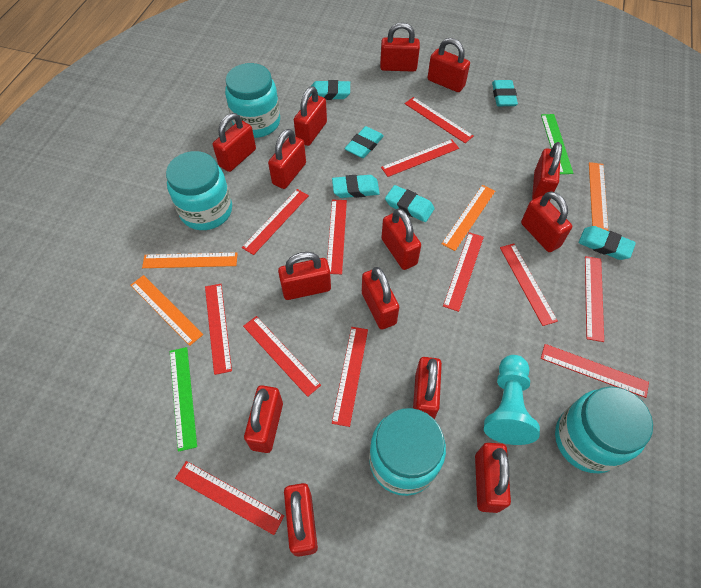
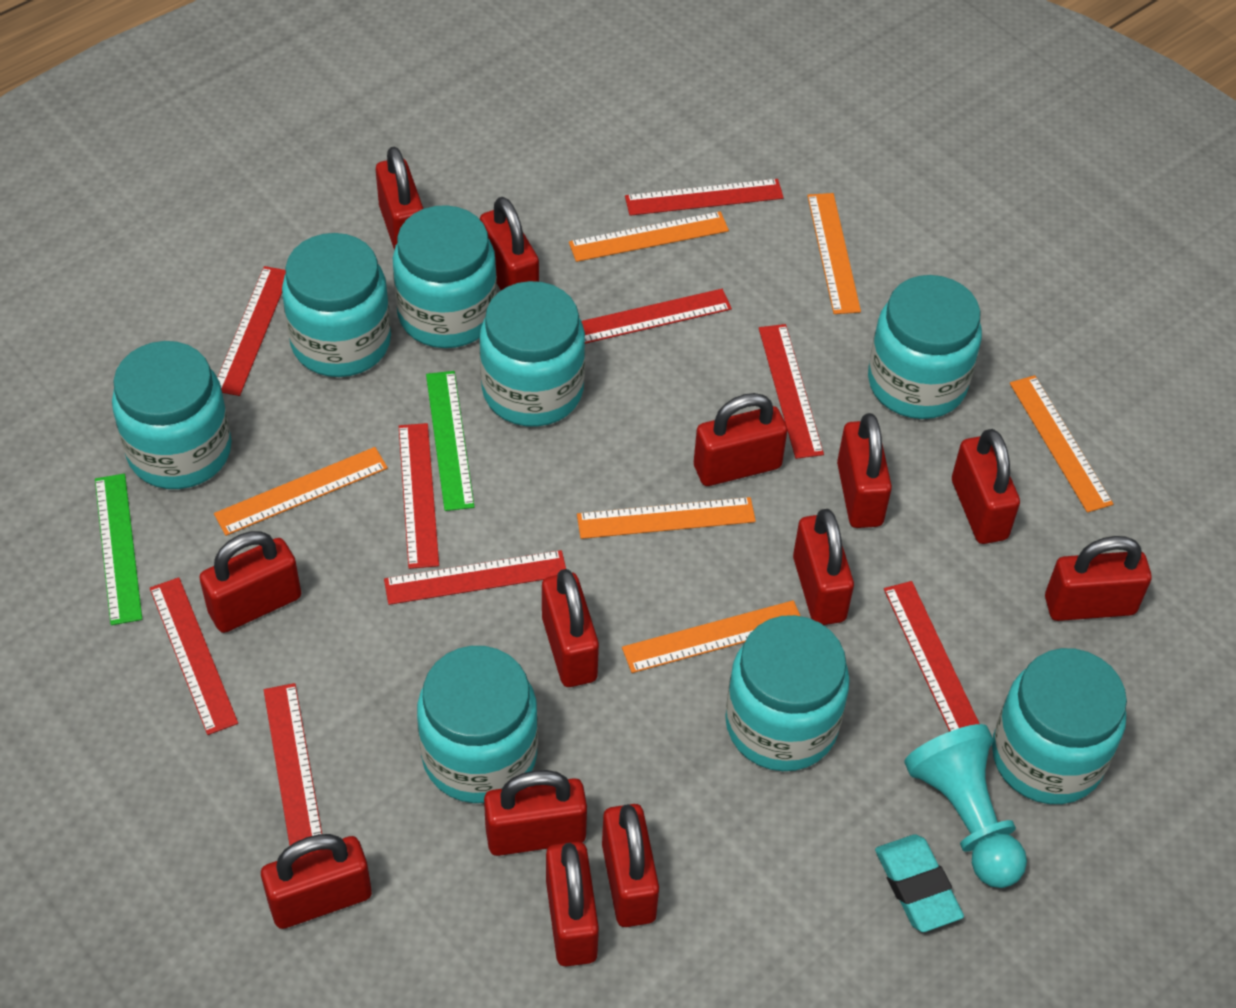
orange ruler: 4 -> 6
red padlock: 14 -> 13
red ruler: 12 -> 9
turquoise eraser: 6 -> 1
turquoise jar: 4 -> 8

